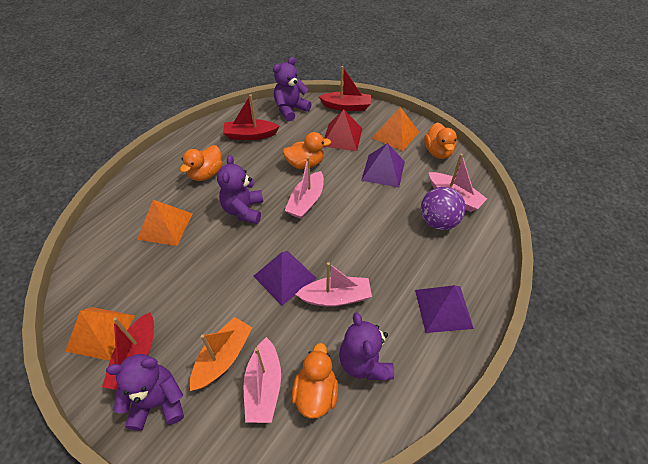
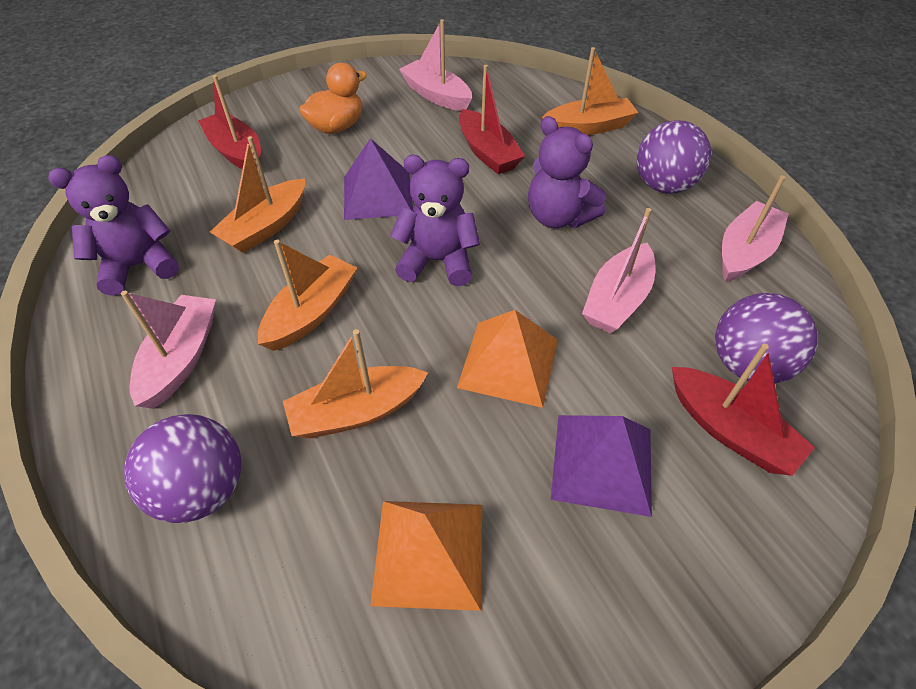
orange boat: 1 -> 4
orange duck: 4 -> 1
orange pyramid: 3 -> 2
purple ball: 1 -> 3
purple pyramid: 3 -> 2
purple teddy bear: 4 -> 3
red pyramid: 1 -> 0

